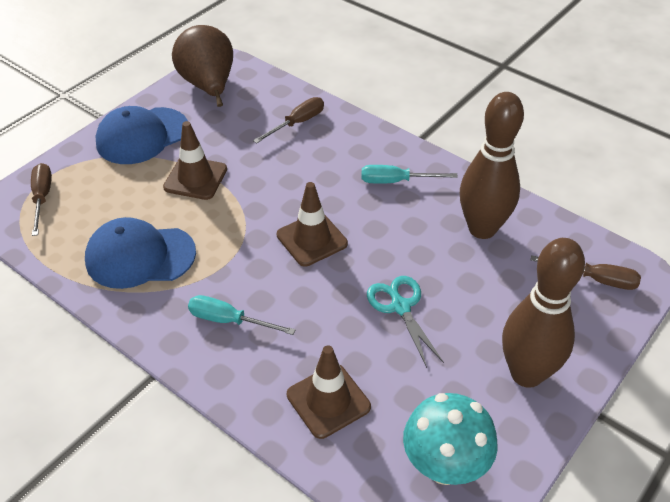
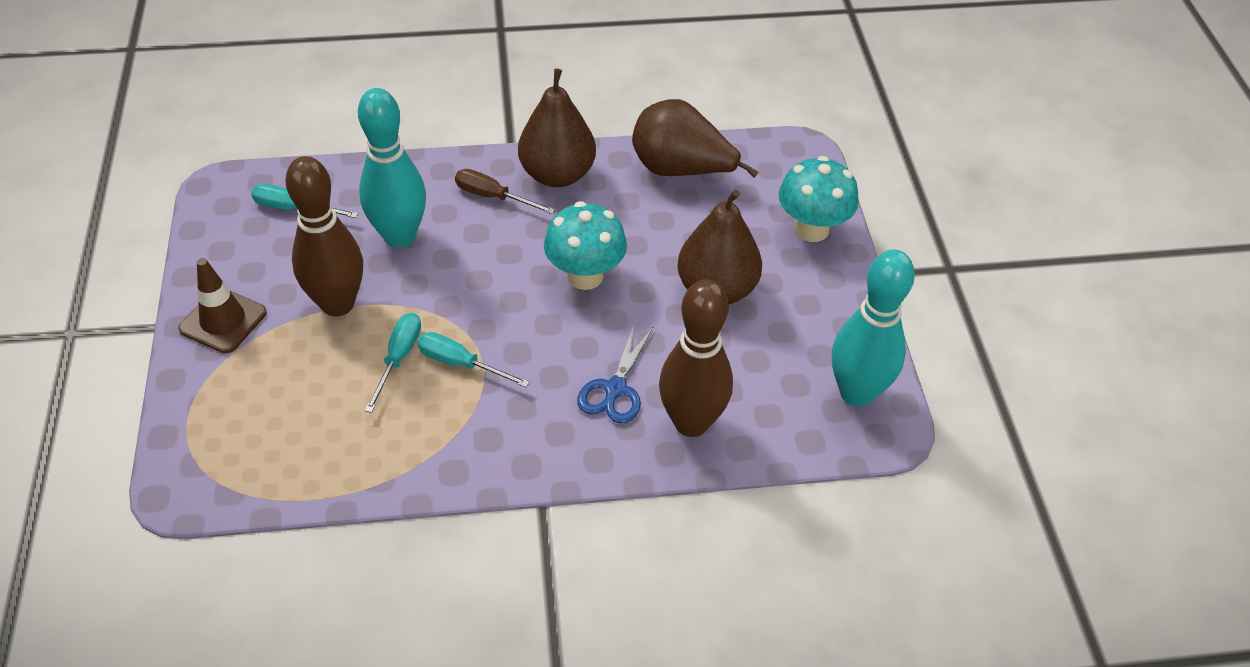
blue cap: 2 -> 0
blue scissors: 0 -> 1
brown pear: 1 -> 3
brown screwdriver: 3 -> 1
brown traffic cone: 3 -> 1
turquoise bowling pin: 0 -> 2
turquoise mushroom: 1 -> 2
turquoise scissors: 1 -> 0
turquoise screwdriver: 2 -> 3

